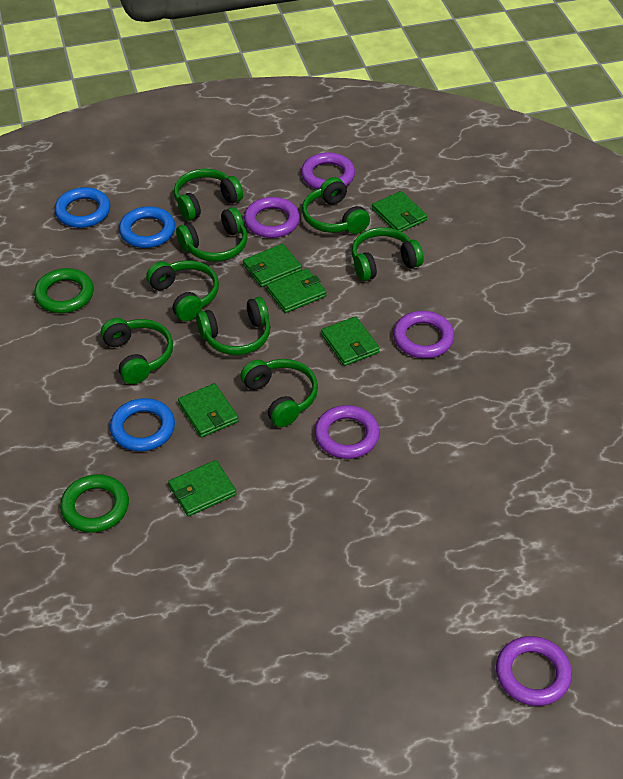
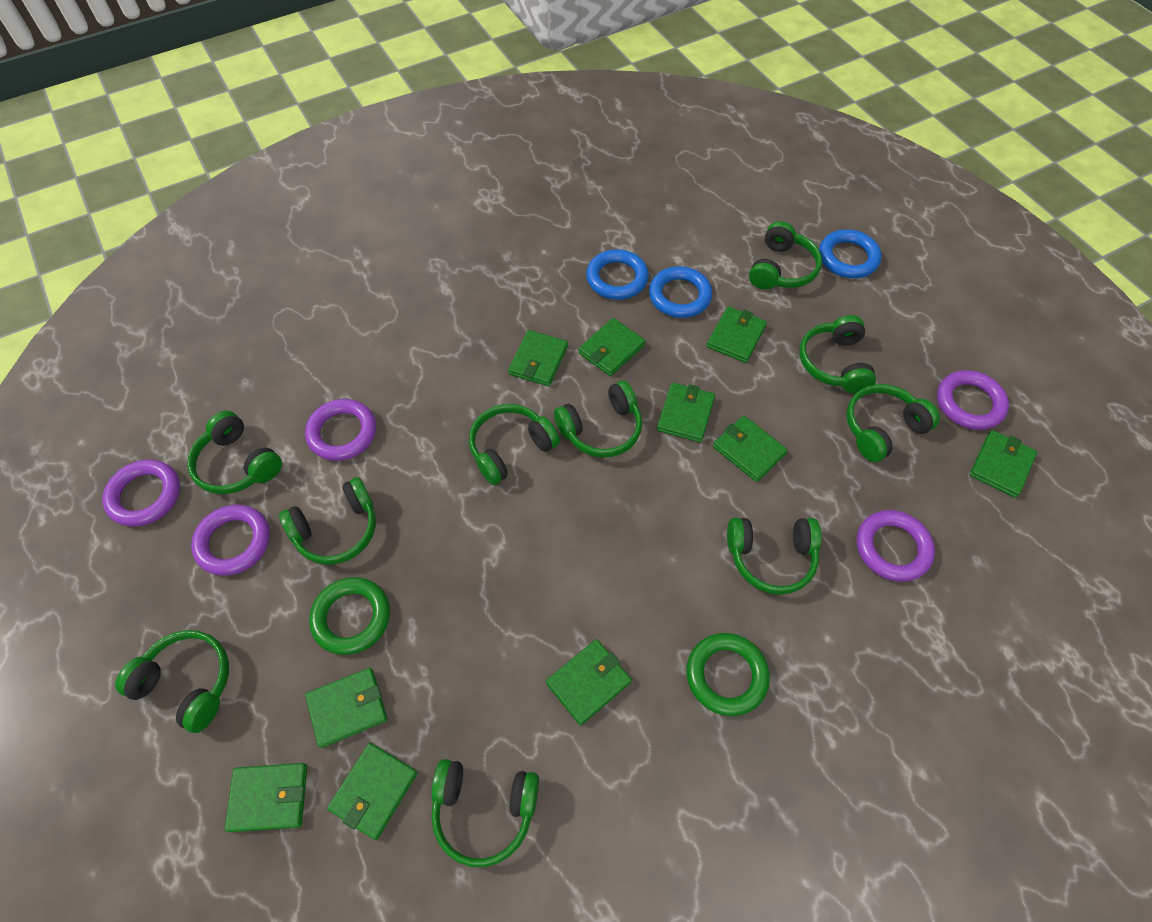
green headphones: 8 -> 10
green wallet: 6 -> 10

